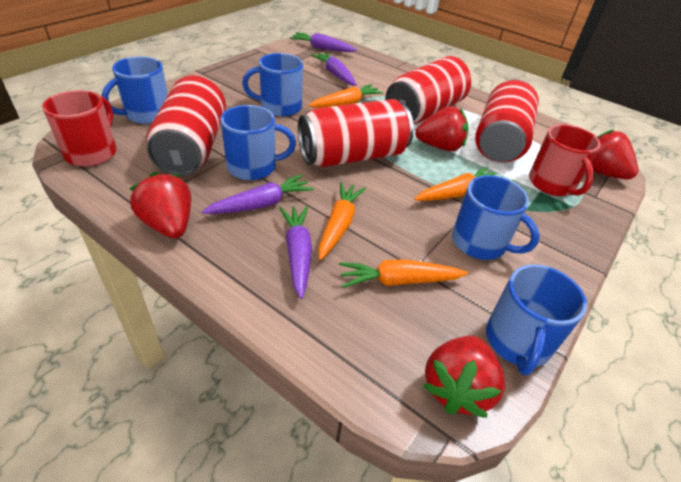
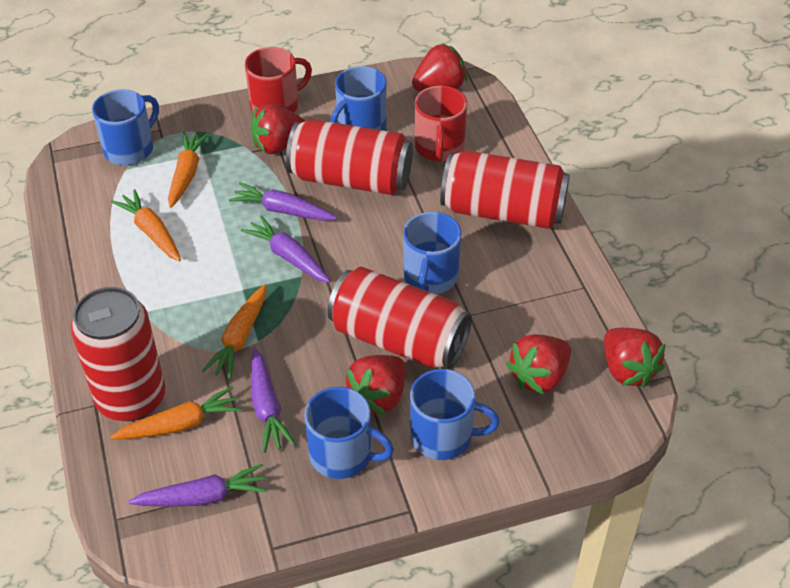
red strawberry: 4 -> 5

